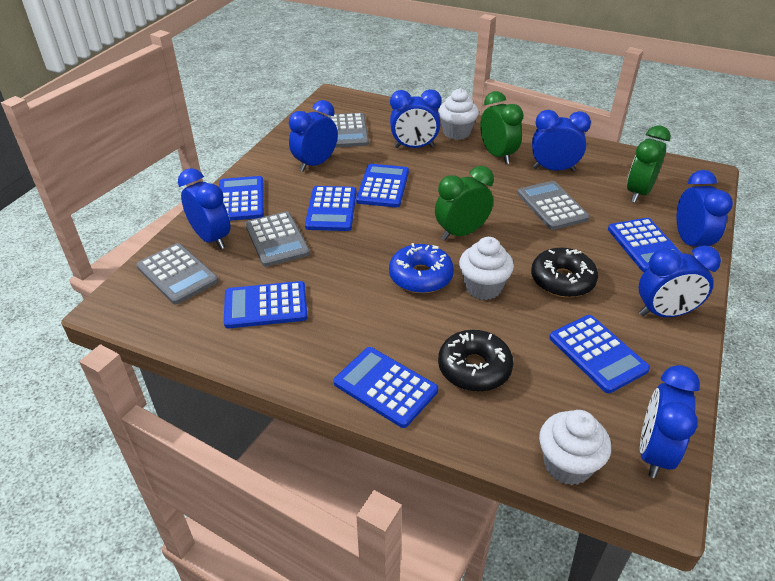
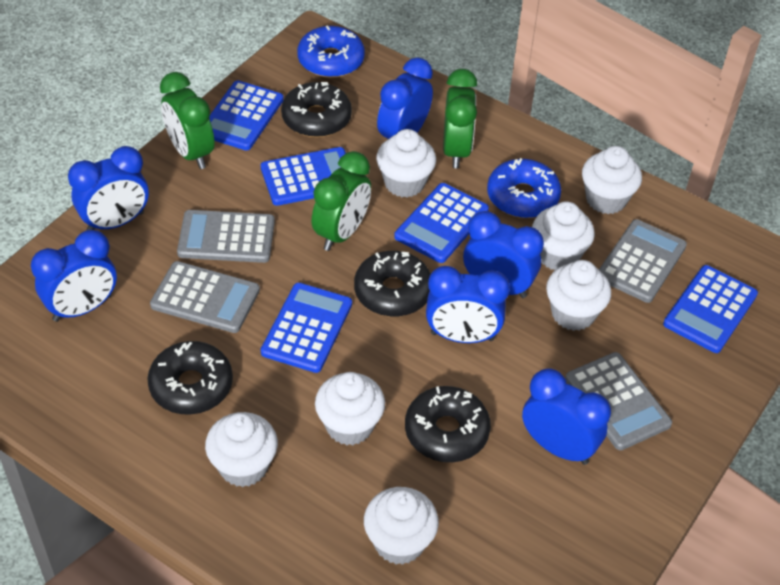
black donut: 2 -> 4
blue calculator: 7 -> 5
blue clock: 7 -> 6
blue donut: 1 -> 2
white cupcake: 3 -> 7

